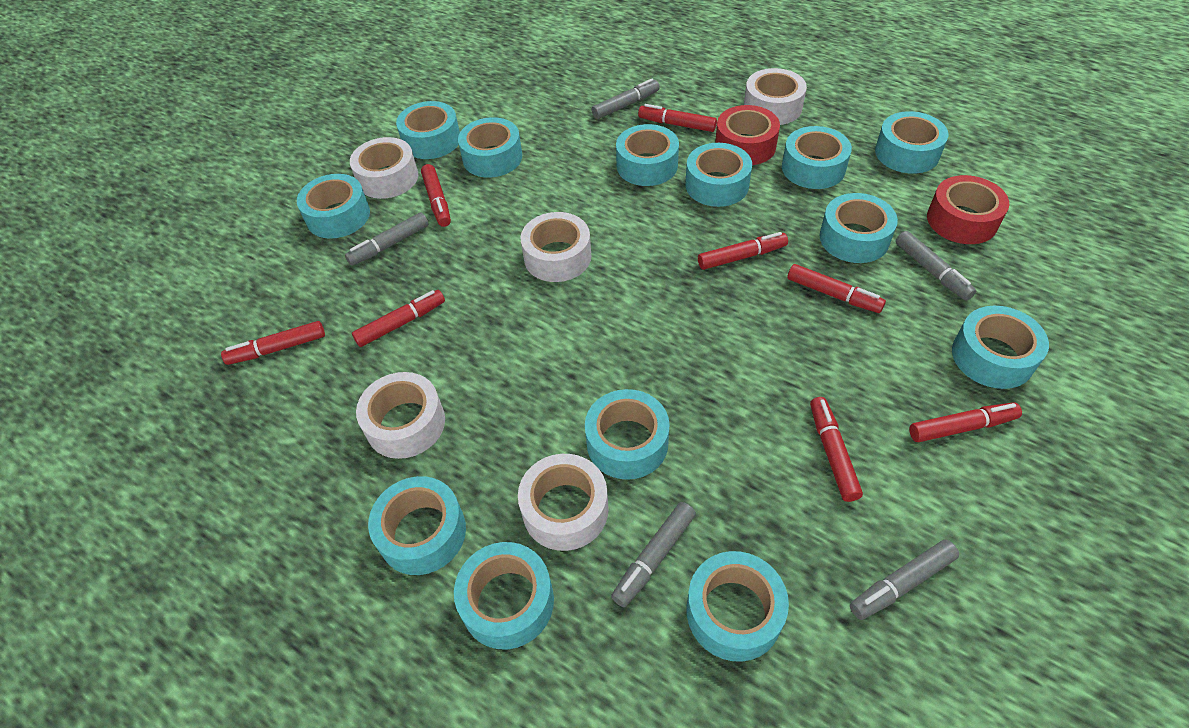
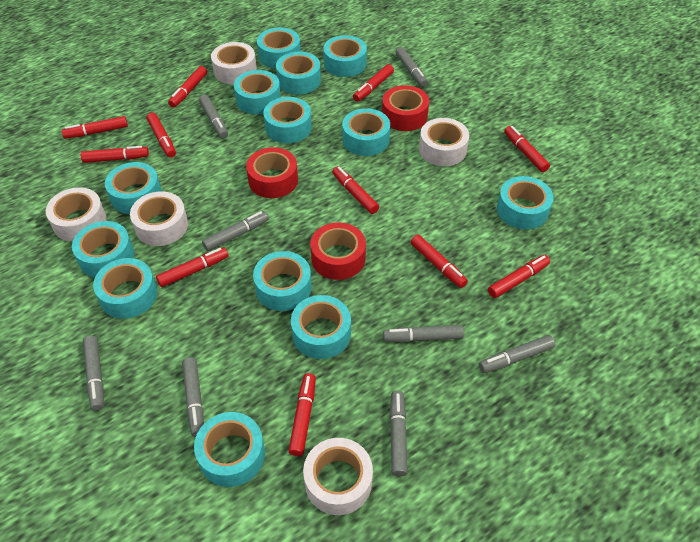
grey marker: 5 -> 8
red marker: 8 -> 11
red tape: 2 -> 3

